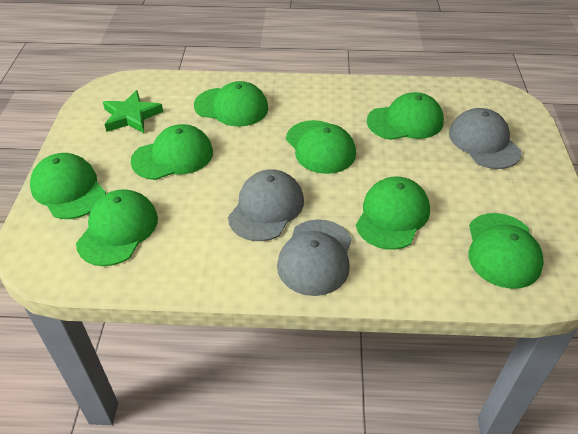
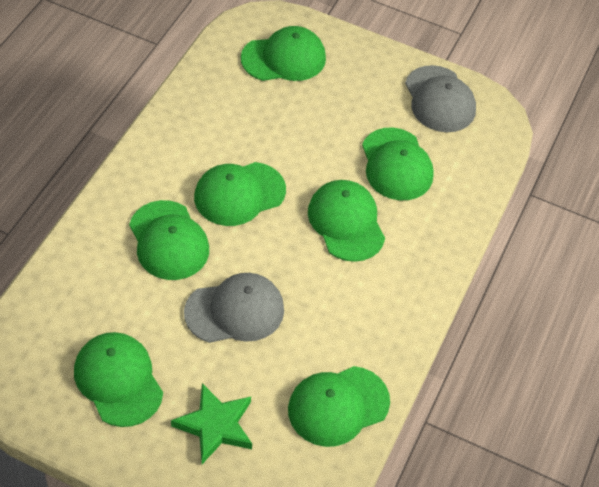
green cap: 8 -> 7
grey cap: 3 -> 2

